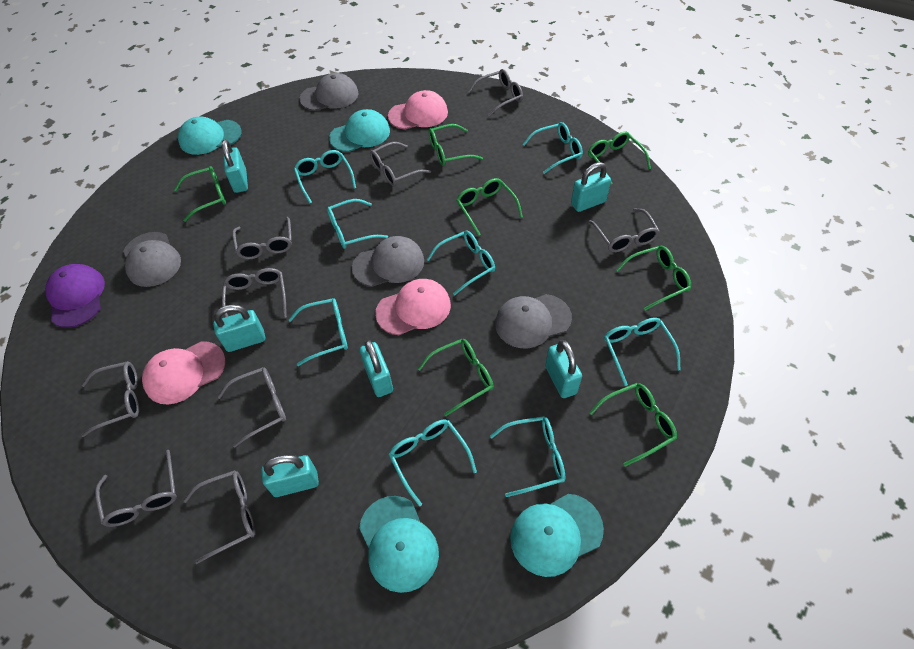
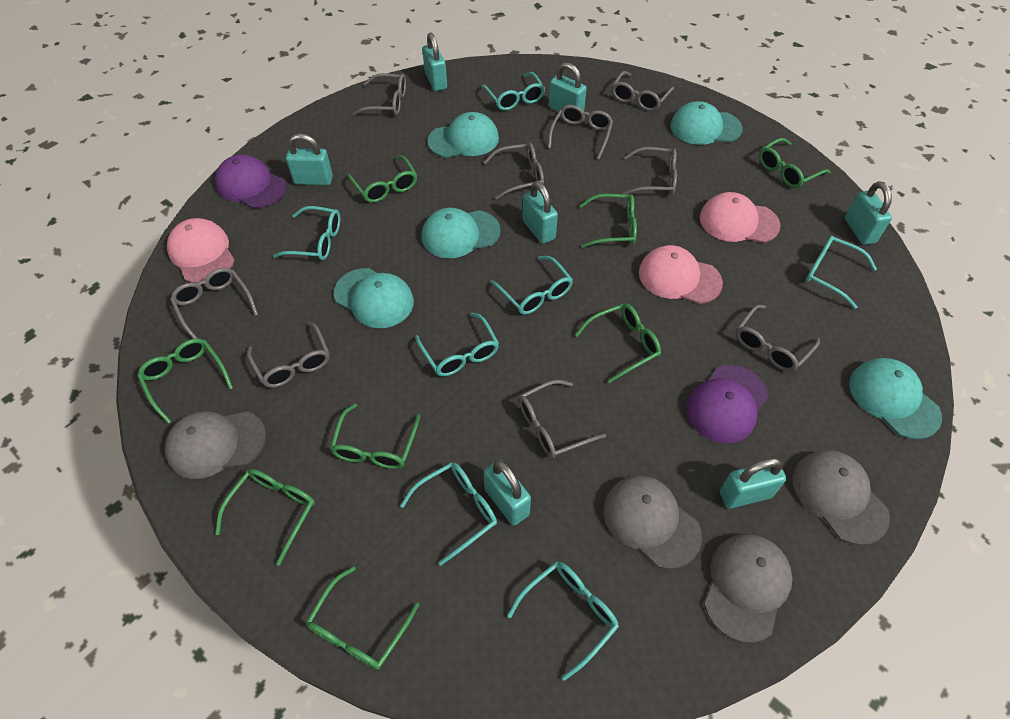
green glasses: 7 -> 8
purple cap: 1 -> 2
turquoise cap: 4 -> 5
turquoise glasses: 8 -> 7
turquoise padlock: 6 -> 7

